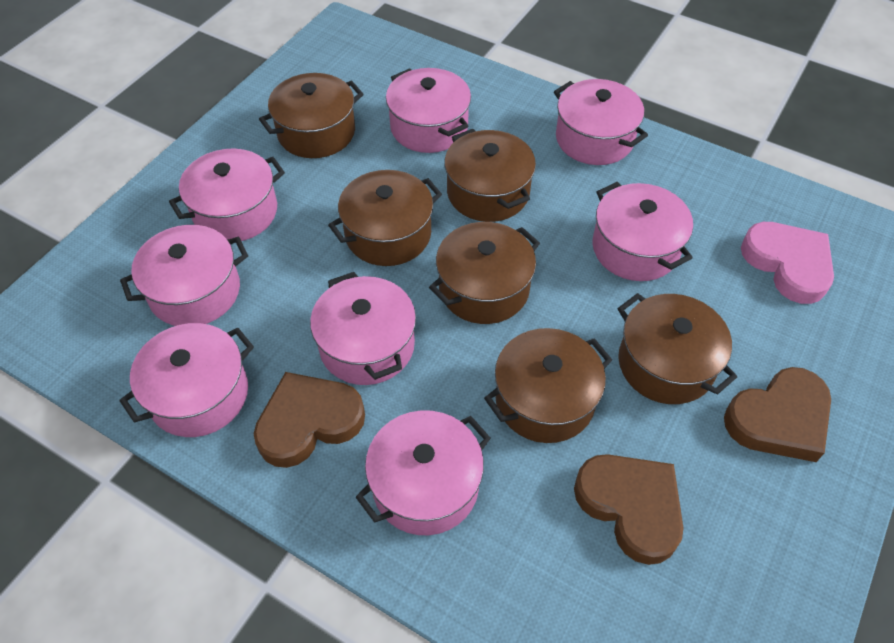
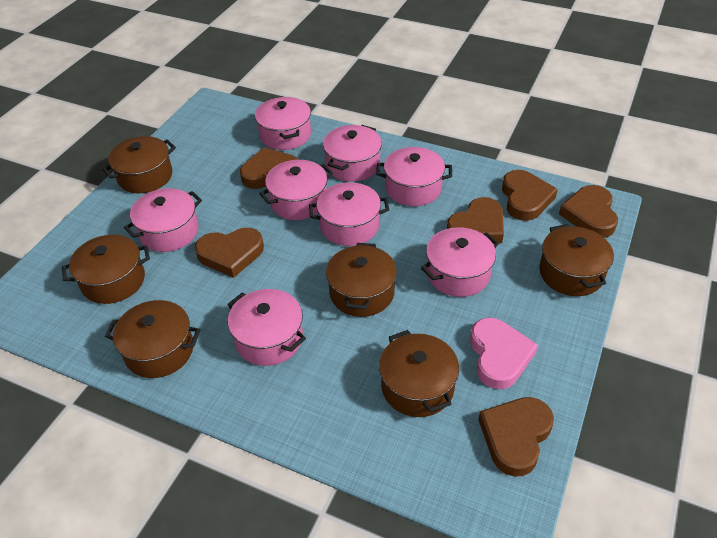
brown heart: 3 -> 6

